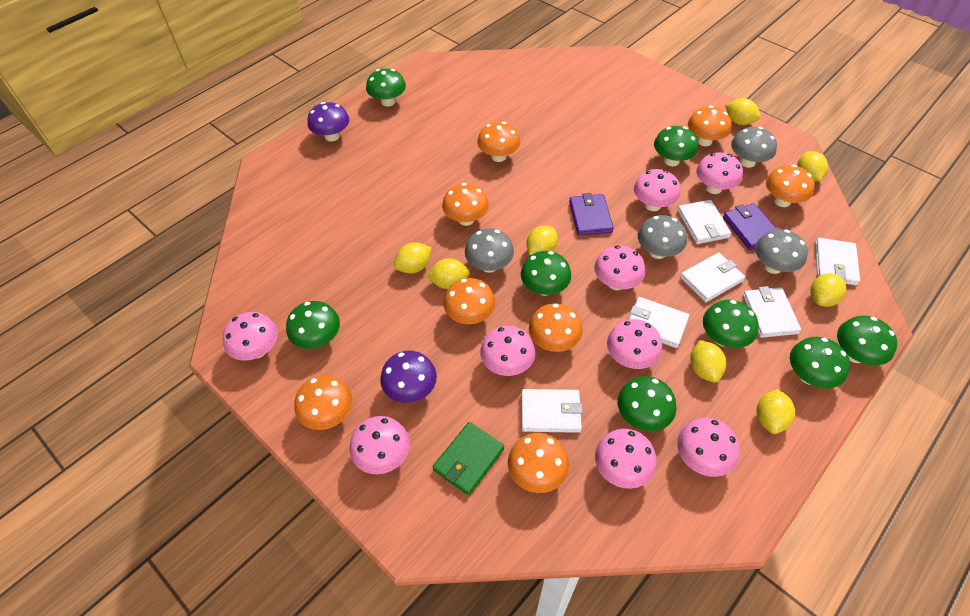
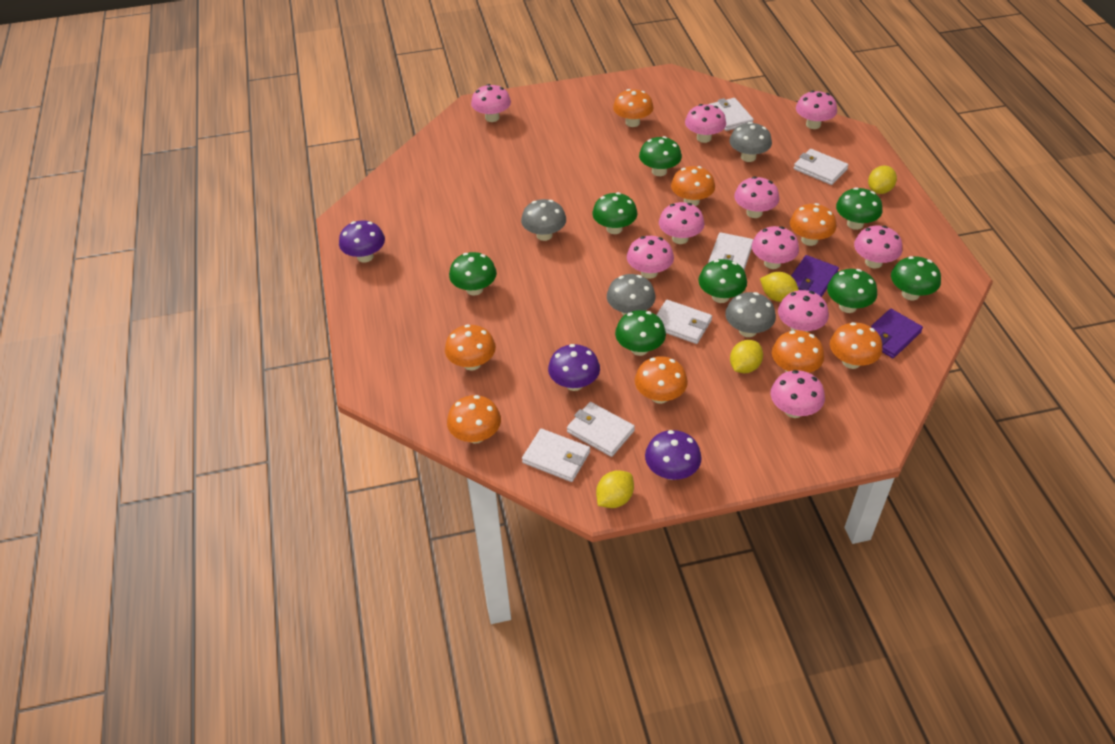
green wallet: 1 -> 0
pink mushroom: 9 -> 10
purple mushroom: 2 -> 3
yellow lemon: 8 -> 4

